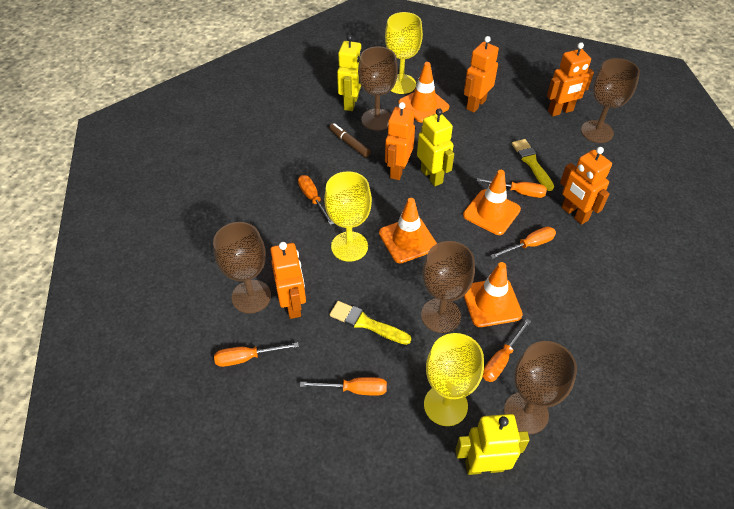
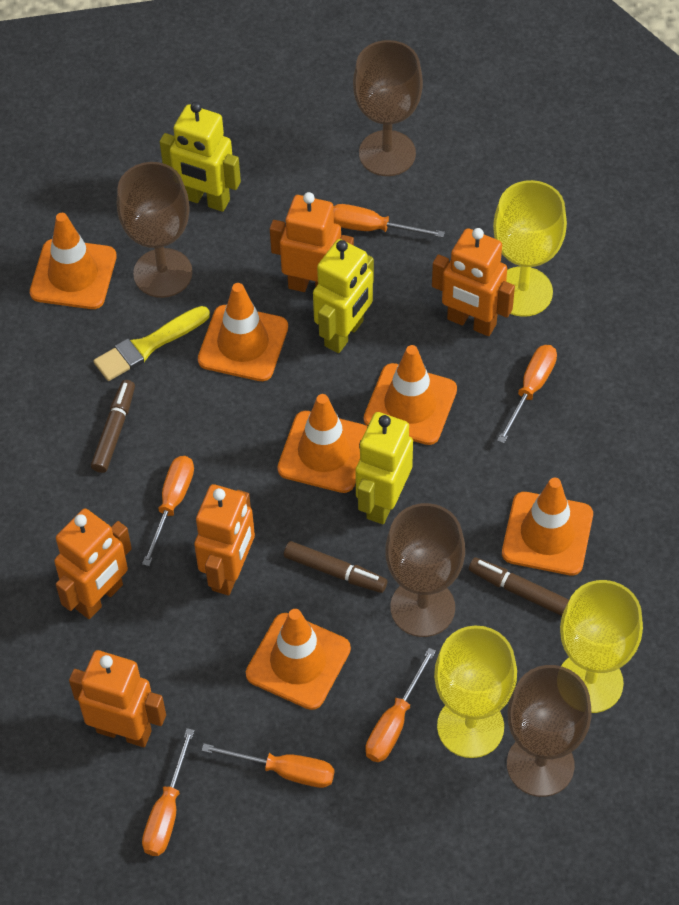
brown goblet: 5 -> 4
brown marker: 1 -> 3
orange traffic cone: 4 -> 6
yellow brush: 2 -> 1

